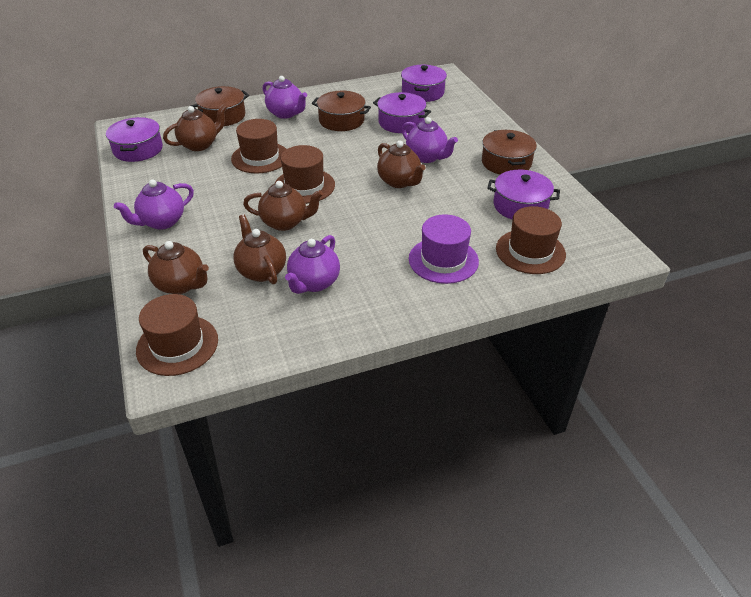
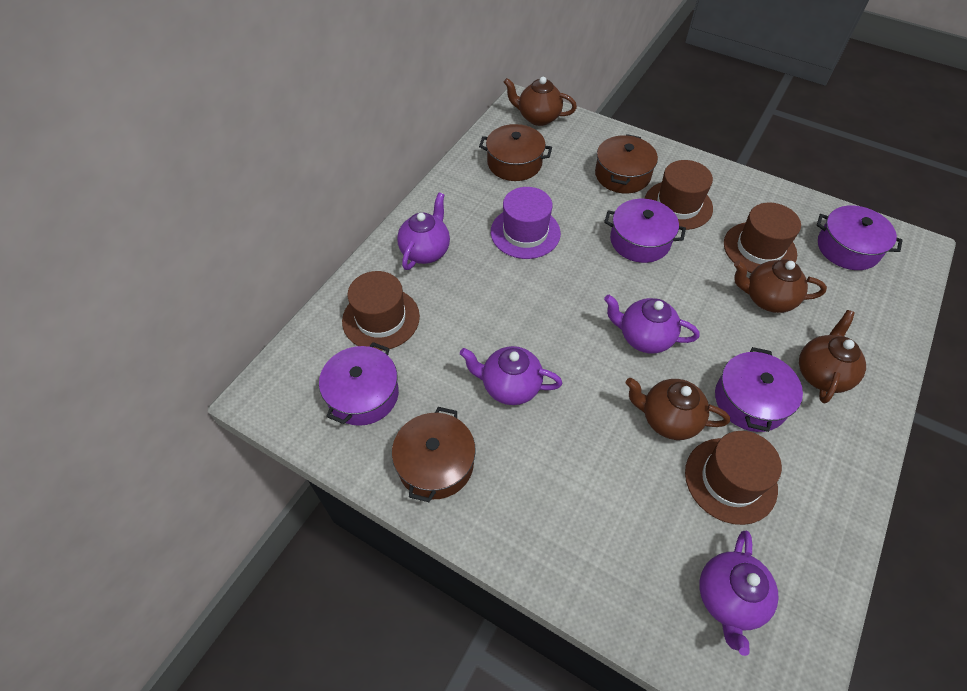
brown teapot: 5 -> 4

